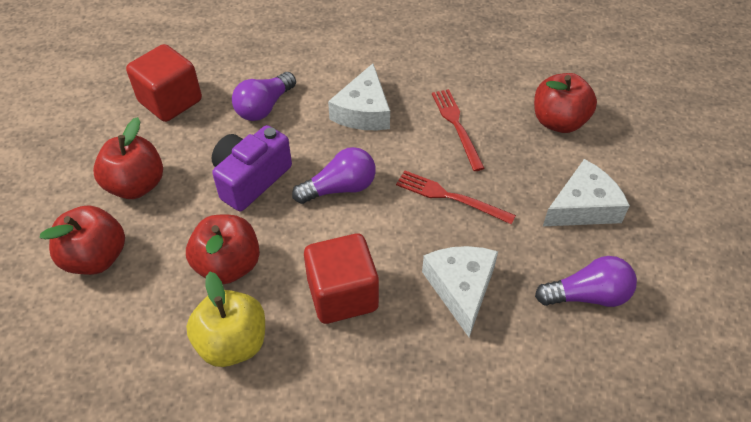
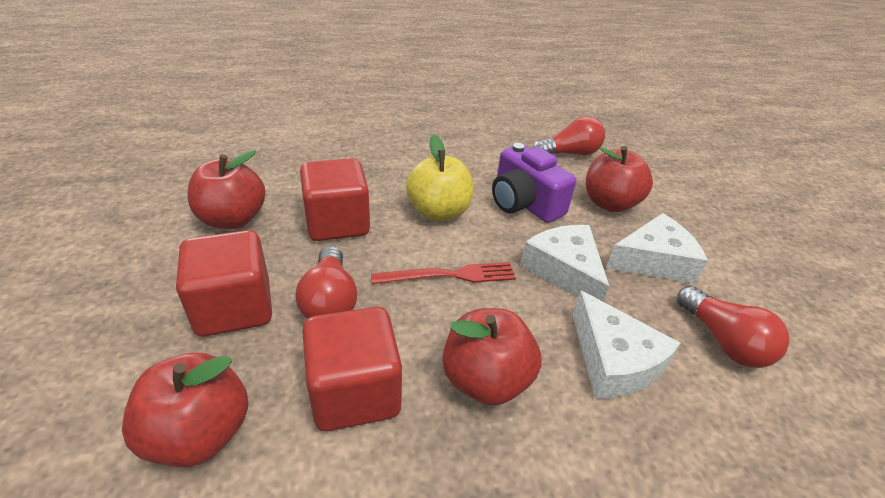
purple light bulb: 3 -> 0
red cube: 2 -> 3
red fork: 2 -> 1
red light bulb: 0 -> 3

